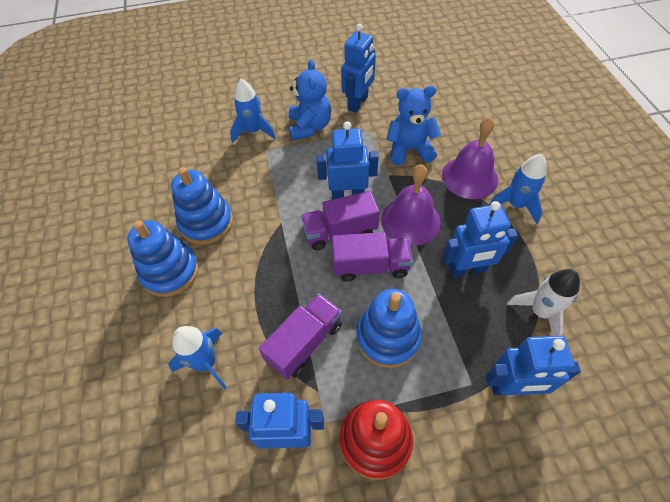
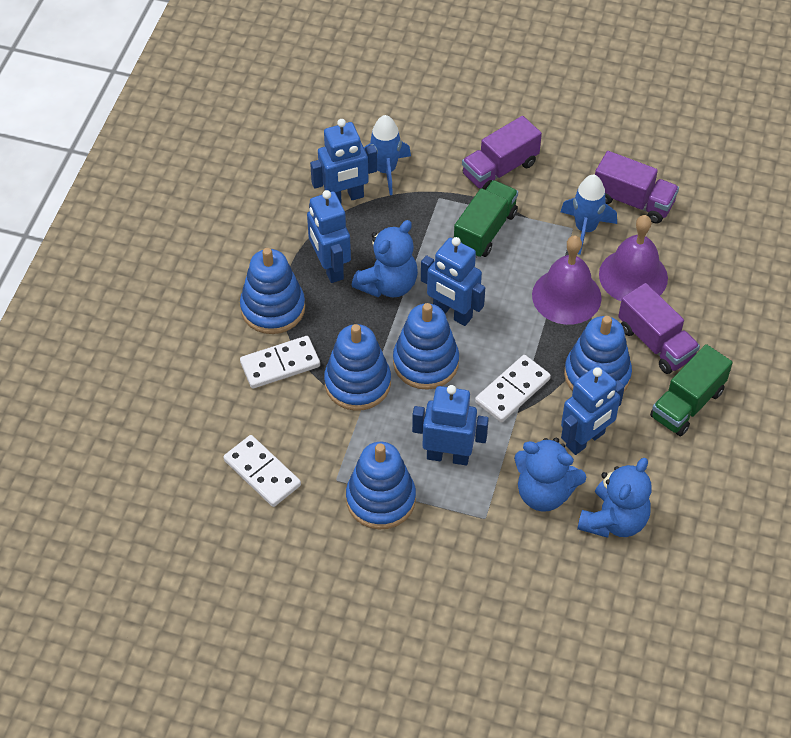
blue rocket: 3 -> 2
blue stacking toy: 3 -> 5
blue teddy bear: 2 -> 3
green truck: 0 -> 2
red stacking toy: 1 -> 0
white domino: 0 -> 3
white rocket: 1 -> 0

